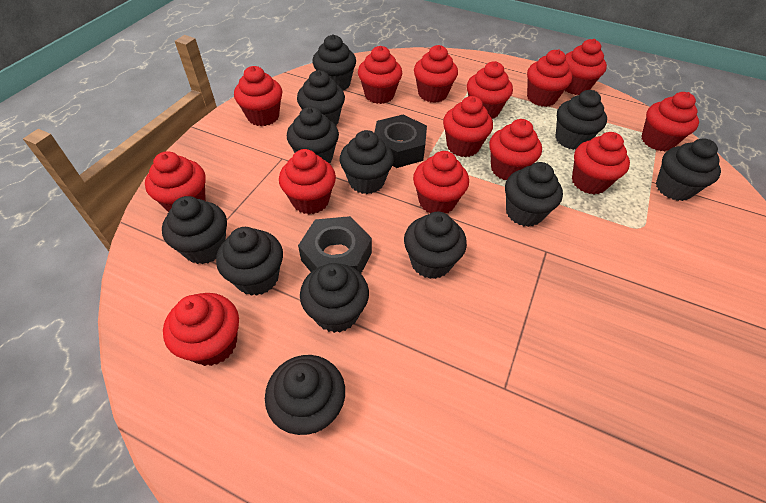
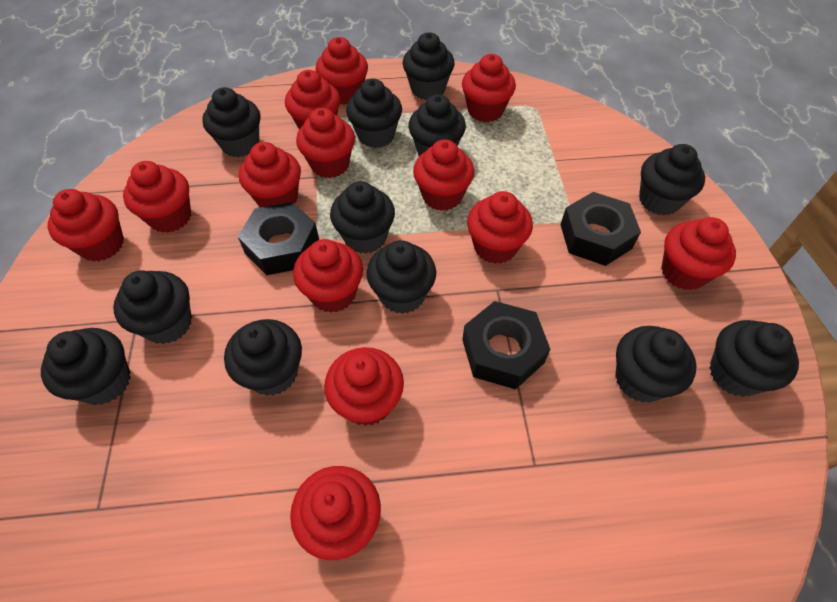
black nut: 2 -> 3
red cupcake: 14 -> 13

